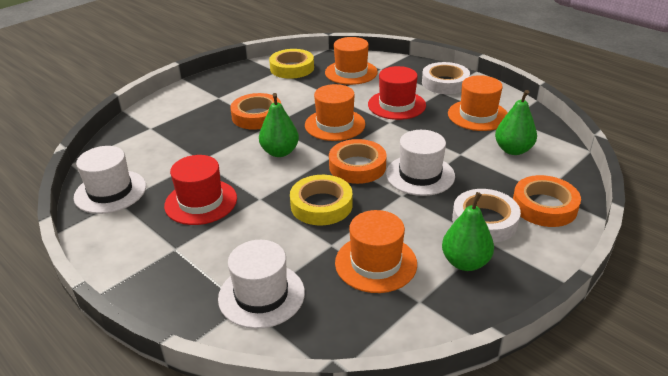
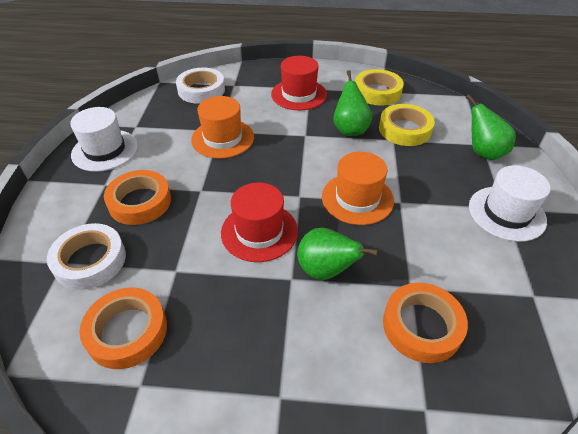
orange hat: 4 -> 2
white hat: 3 -> 2

